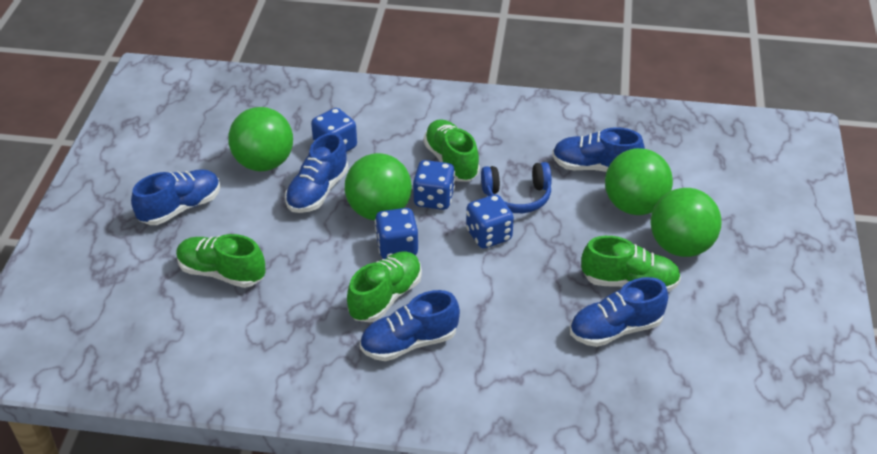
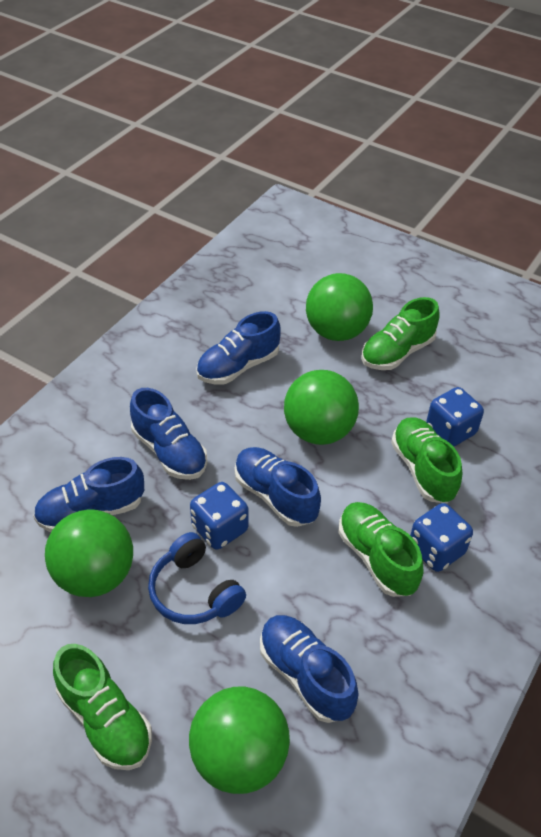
blue dice: 4 -> 3

